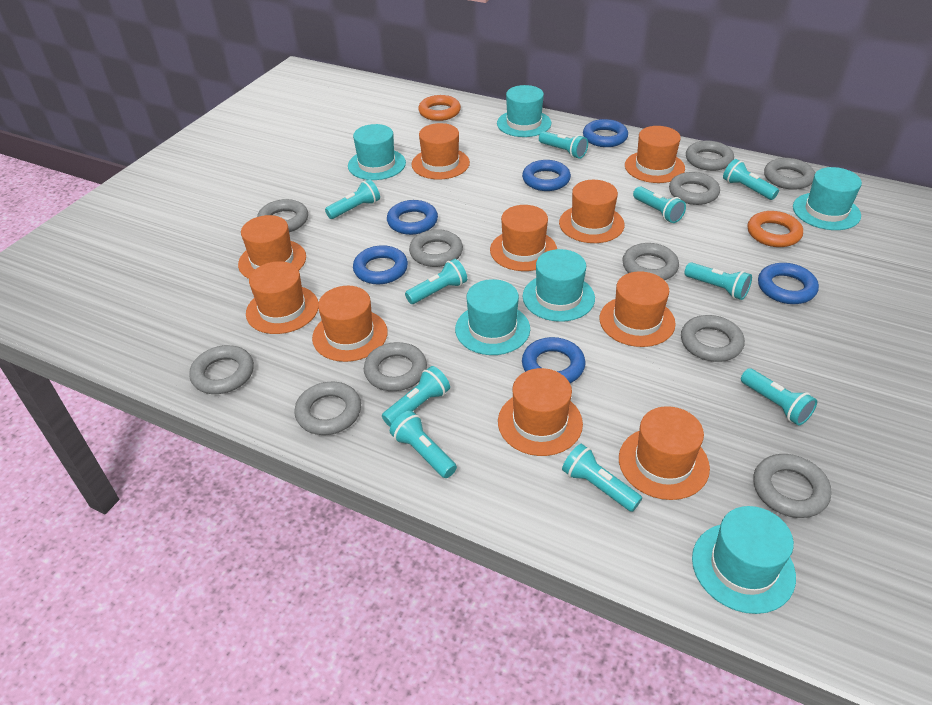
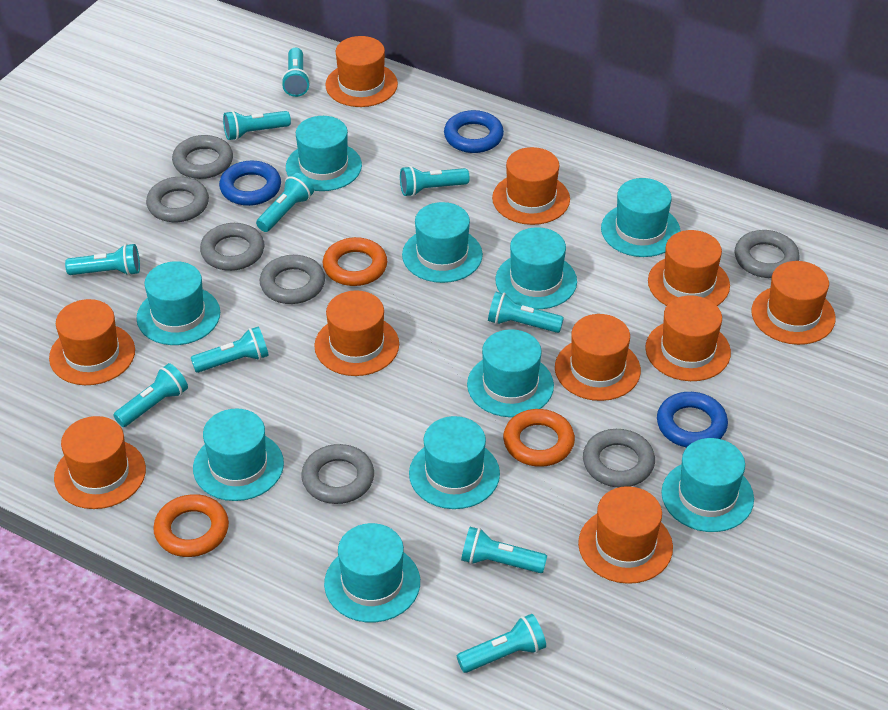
blue ring: 6 -> 3
grey ring: 11 -> 7
orange ring: 2 -> 3
turquoise hat: 6 -> 10

